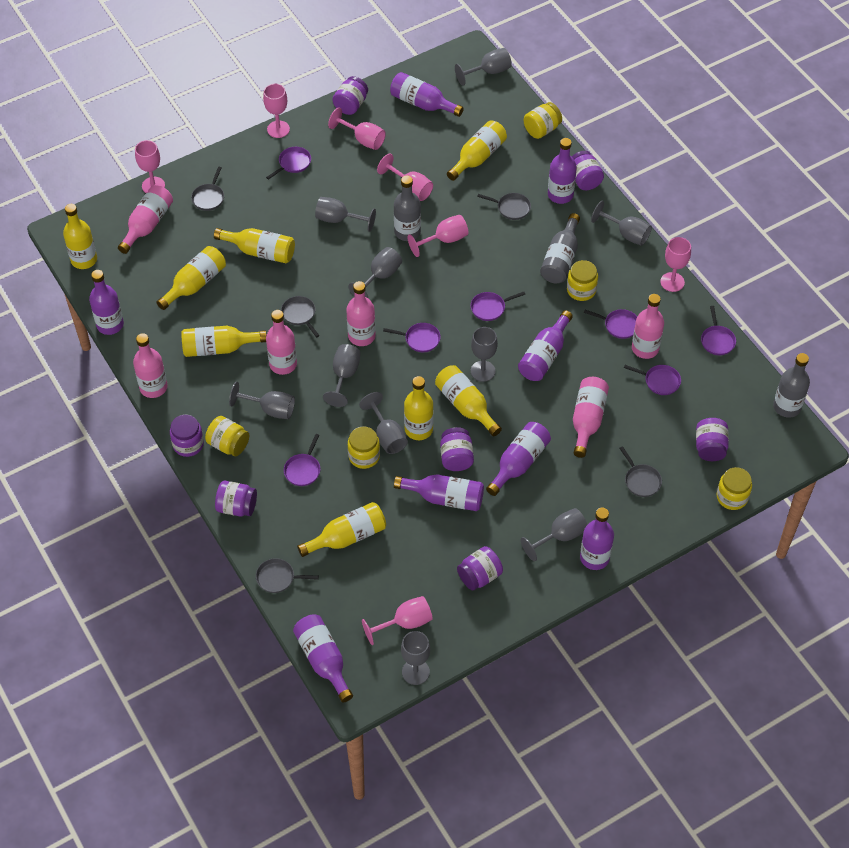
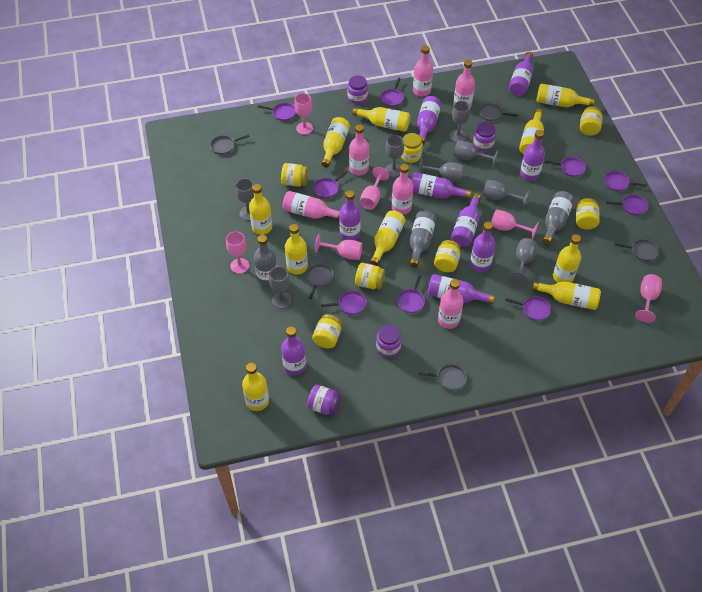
grey goblet: 10 -> 8
pink goblet: 7 -> 6
purple bottle: 8 -> 9
purple jar: 7 -> 4
purple pan: 7 -> 9
yellow bottle: 8 -> 10
yellow jar: 5 -> 7

